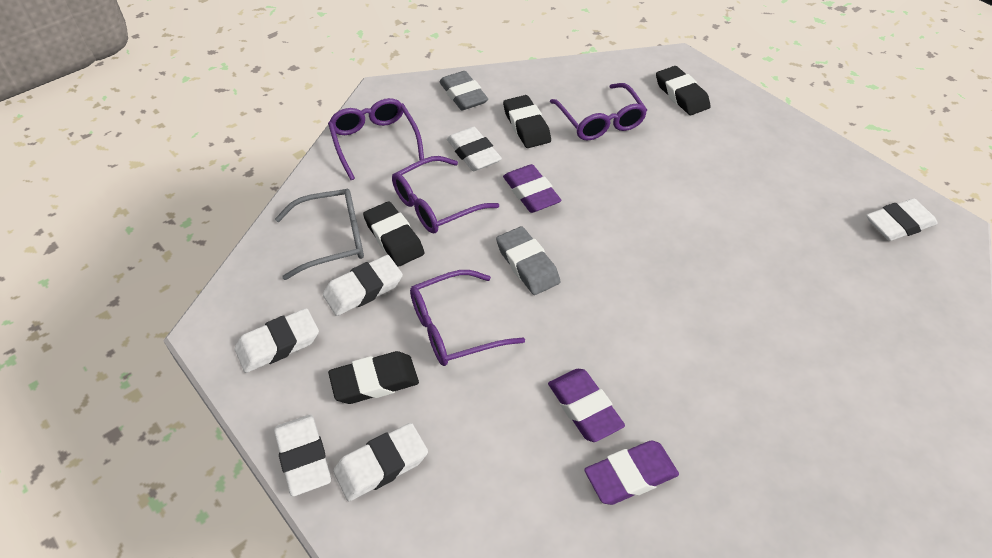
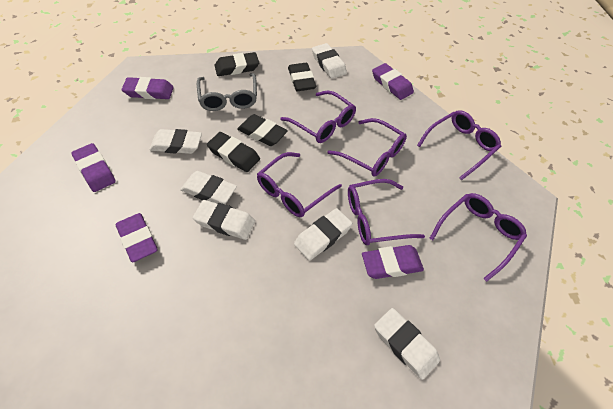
grey eraser: 2 -> 0
purple eraser: 3 -> 5
purple glasses: 4 -> 6

